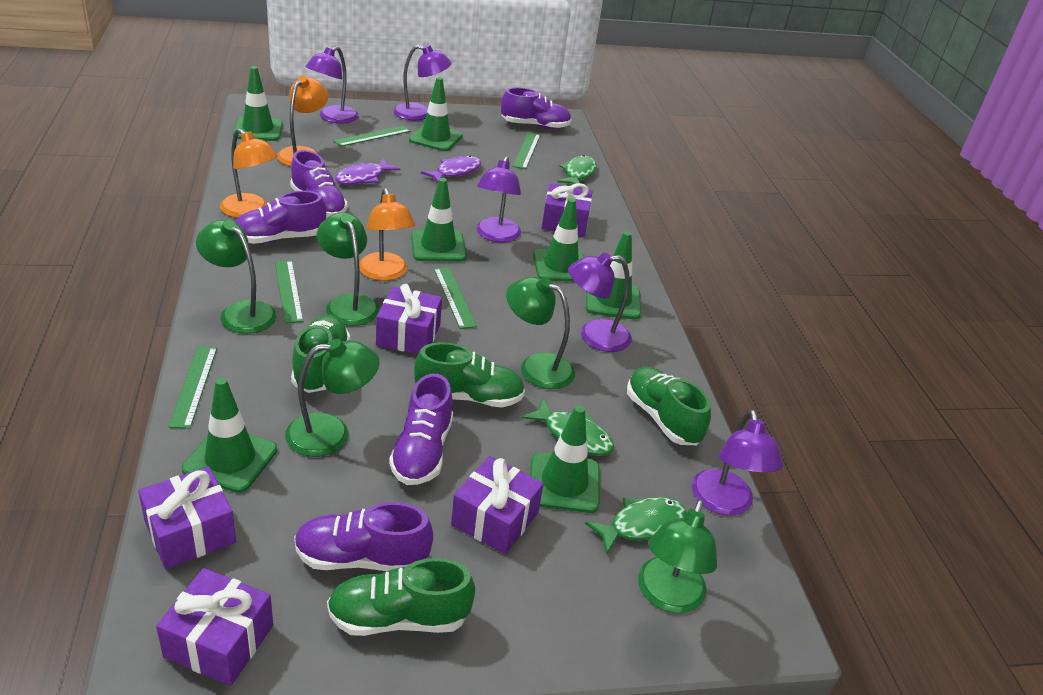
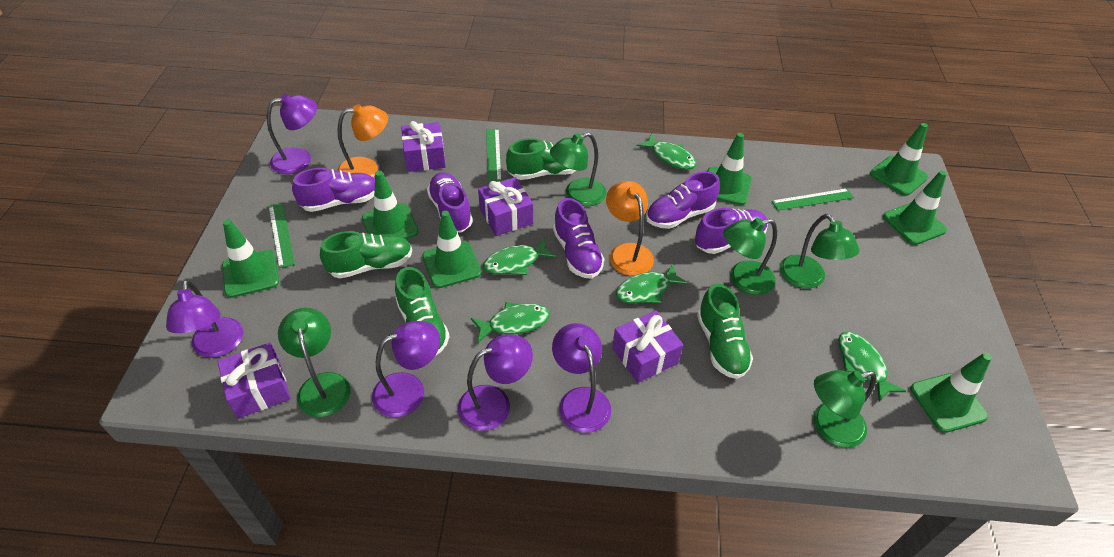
green fish: 3 -> 5
green ruler: 5 -> 3
orange lamp: 3 -> 2
purple fish: 2 -> 0
purple gift: 5 -> 4

